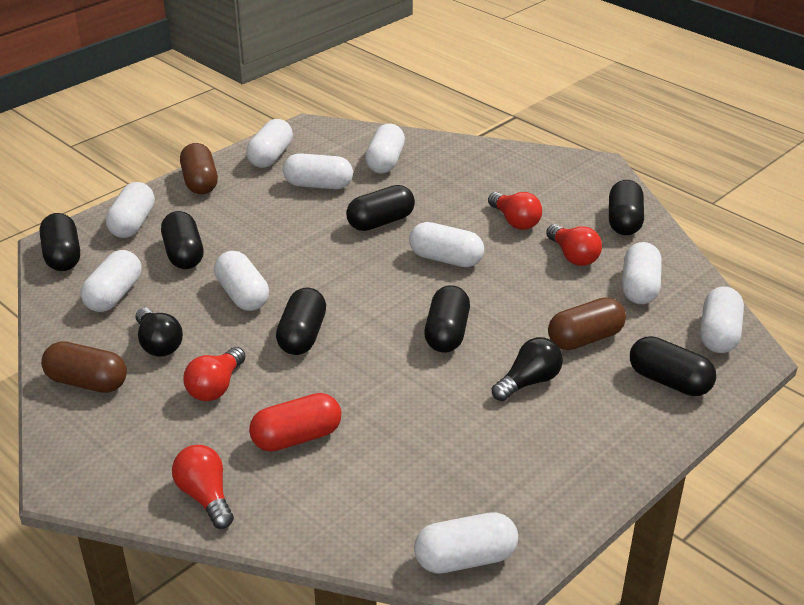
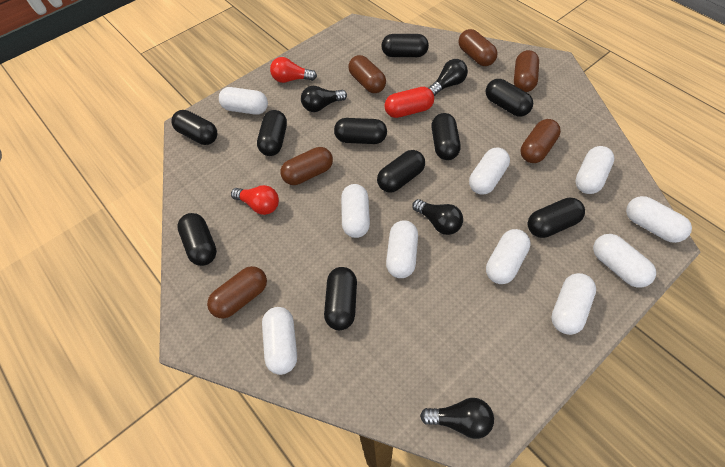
black capsule: 7 -> 10
black light bulb: 2 -> 4
brown capsule: 3 -> 6
red light bulb: 4 -> 2

